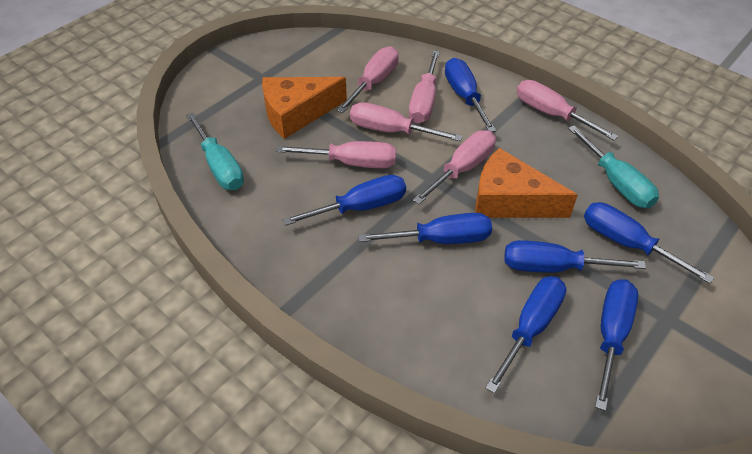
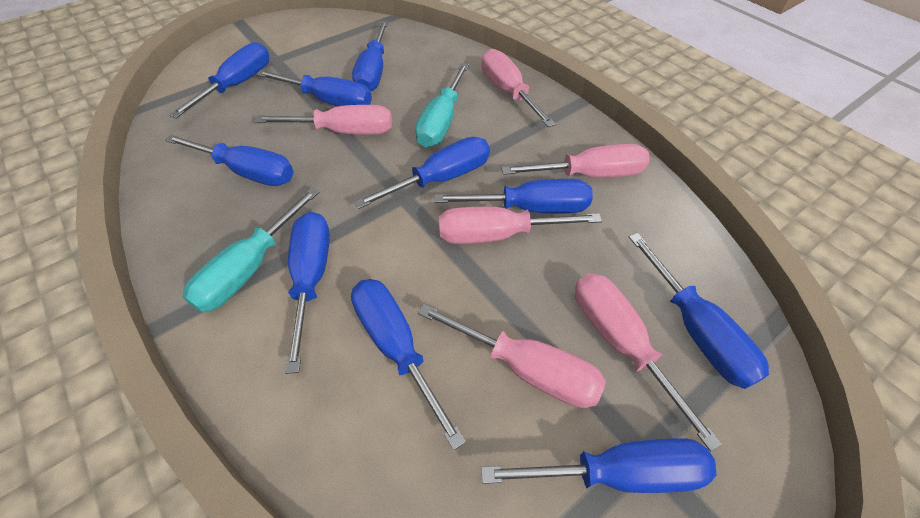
blue screwdriver: 7 -> 10
orange cheese: 2 -> 0

